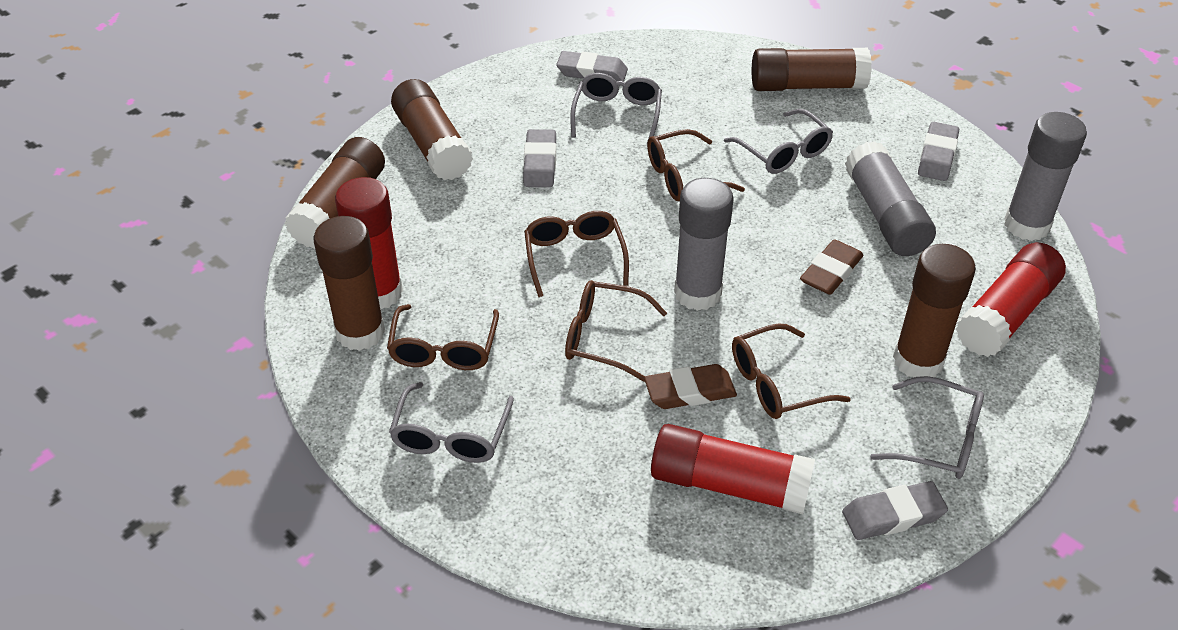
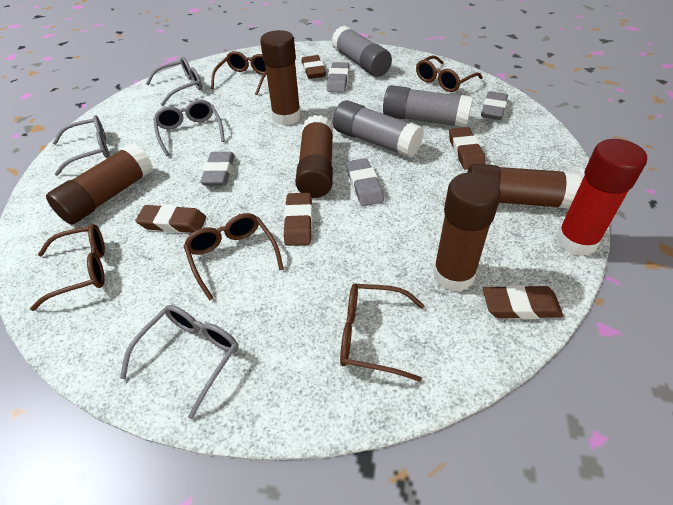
brown eraser: 2 -> 5
red glue stick: 3 -> 1

